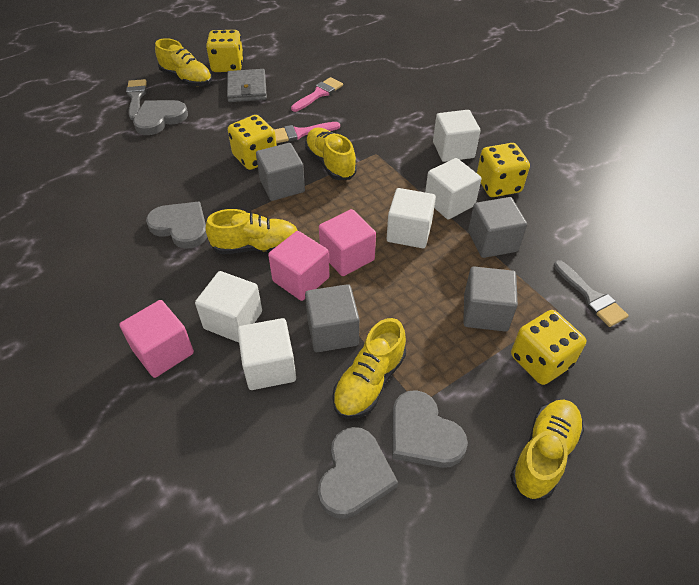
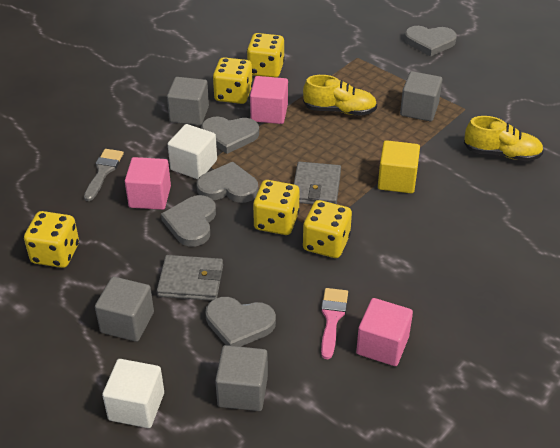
grey brush: 2 -> 1
grey heart: 4 -> 5
grey wallet: 1 -> 2
pink brush: 2 -> 1
white cube: 5 -> 2
yellow cube: 0 -> 1
yellow dice: 4 -> 5
yellow shoe: 5 -> 2

